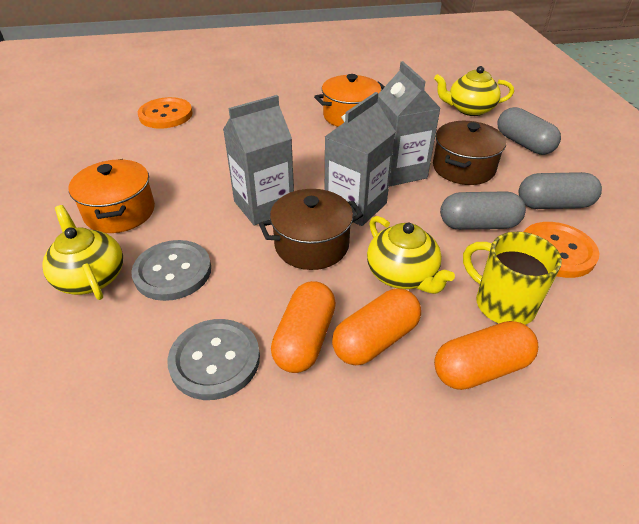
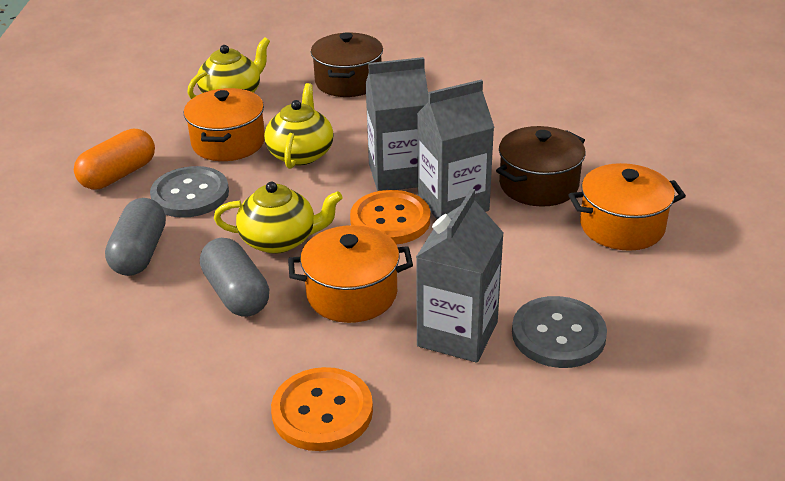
grey capsule: 3 -> 2
orange capsule: 3 -> 1
orange pot: 2 -> 3
yellow mug: 1 -> 0

